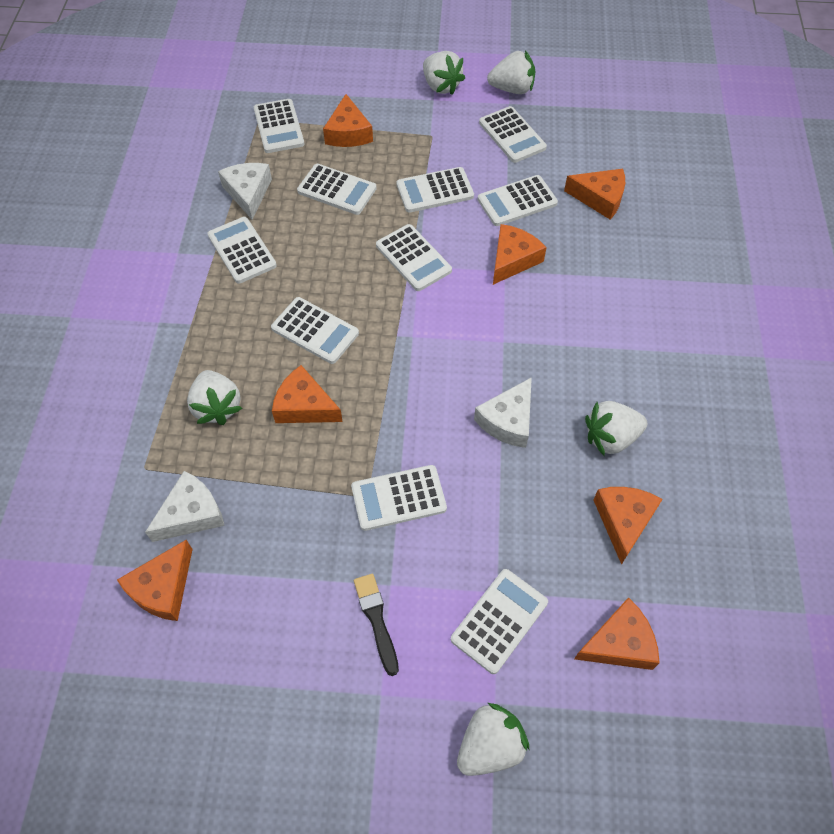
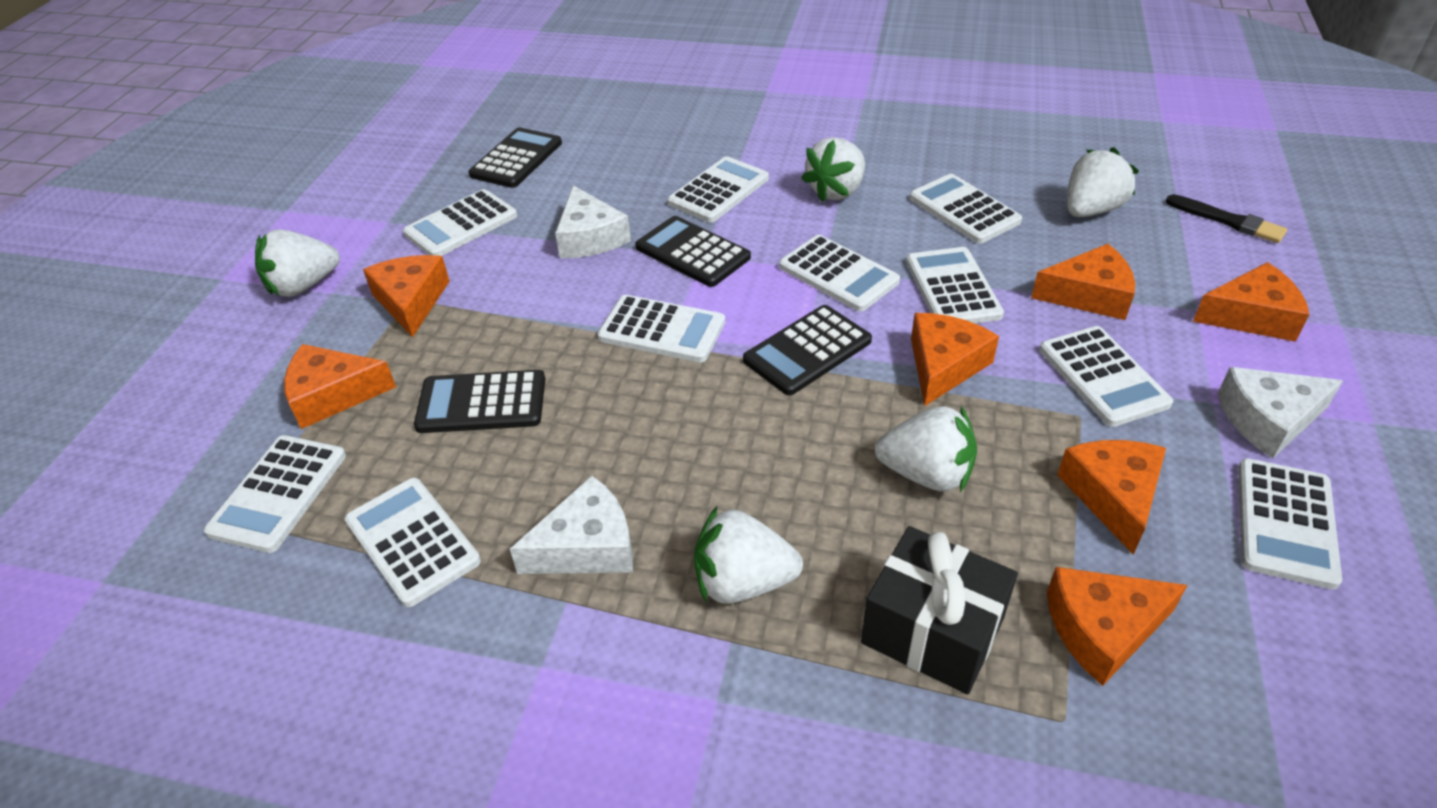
black calculator: 0 -> 4
black gift: 0 -> 1

